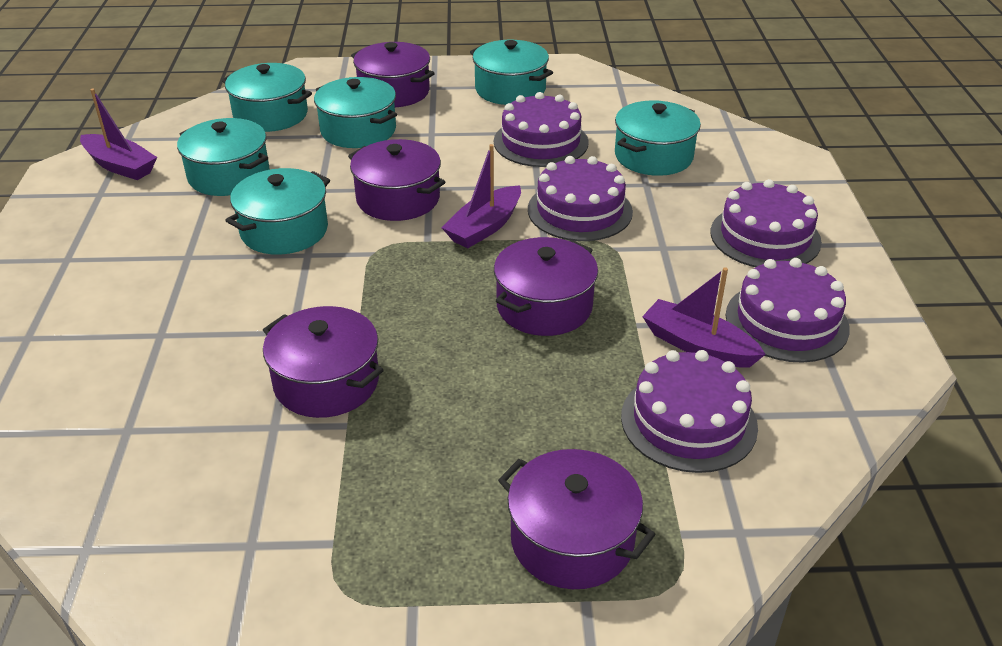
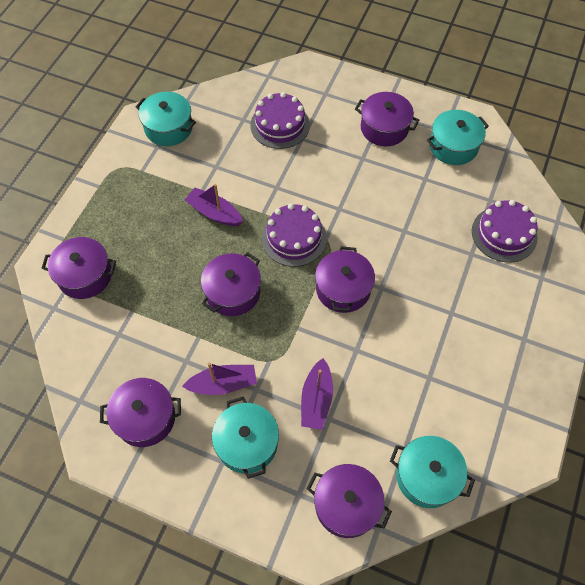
purple cake: 5 -> 3
purple pot: 5 -> 6
turquoise pot: 6 -> 4

